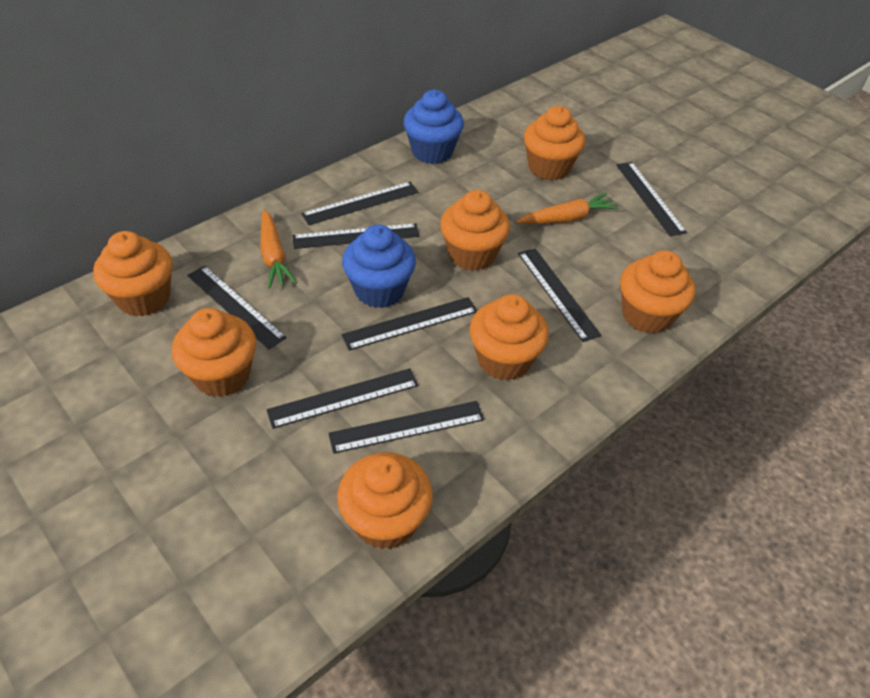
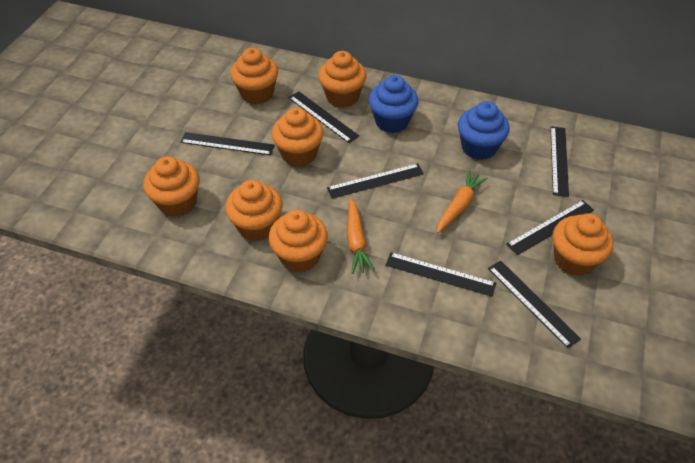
black ruler: 8 -> 7

